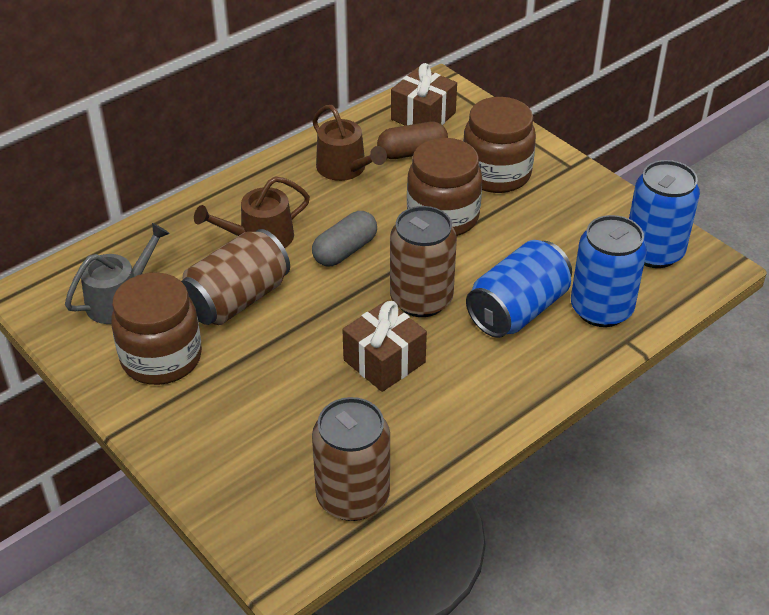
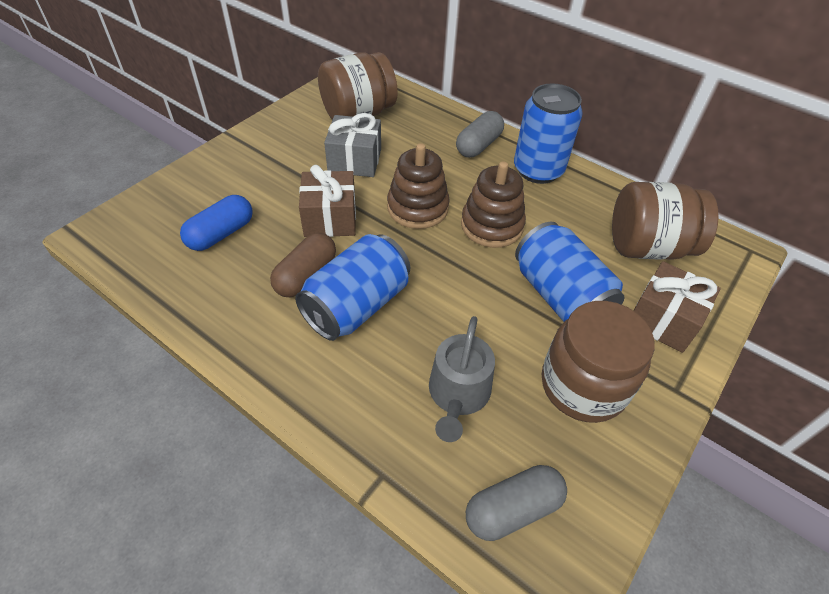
blue capsule: 0 -> 1
brown can: 3 -> 0
brown stacking toy: 0 -> 2
brown watering can: 2 -> 0
grey capsule: 1 -> 2
grey gift: 0 -> 1

